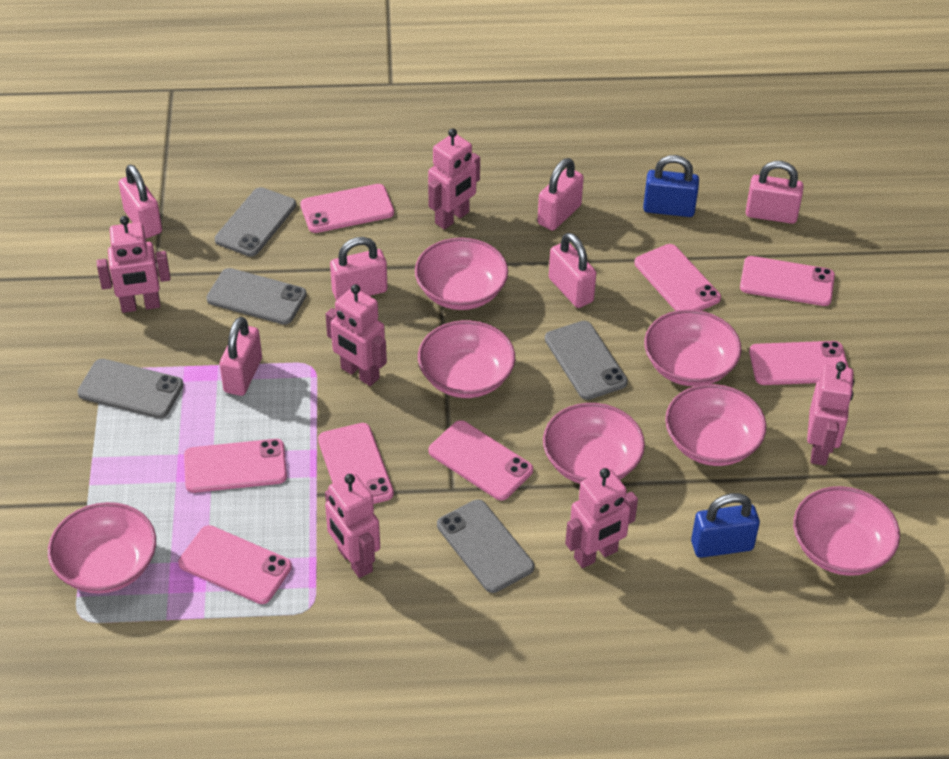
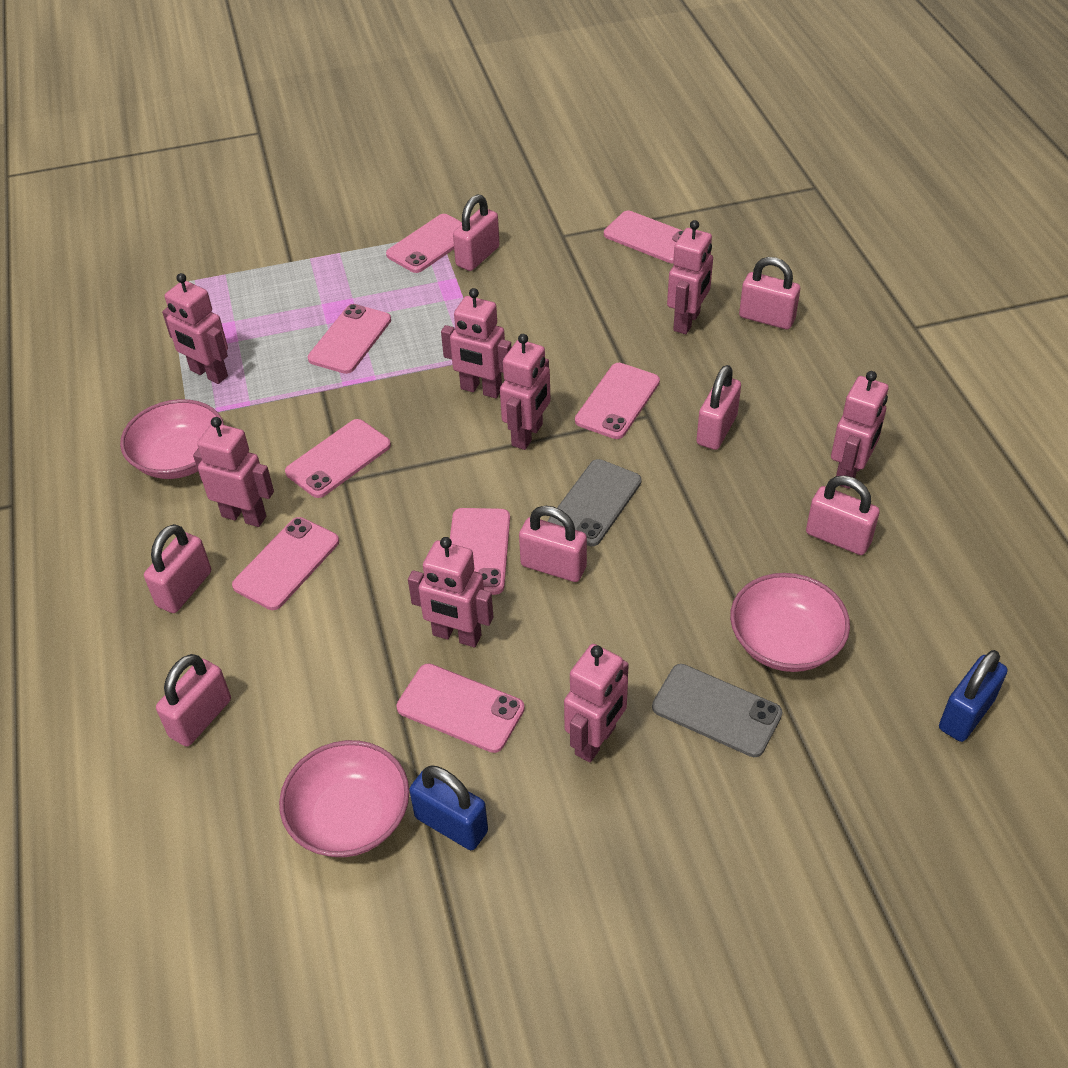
grey phone: 5 -> 2
pink bowl: 7 -> 3
pink padlock: 6 -> 7
pink robot: 6 -> 8

